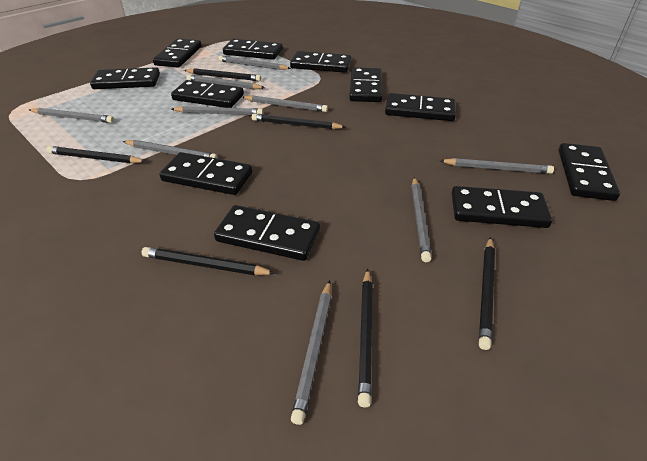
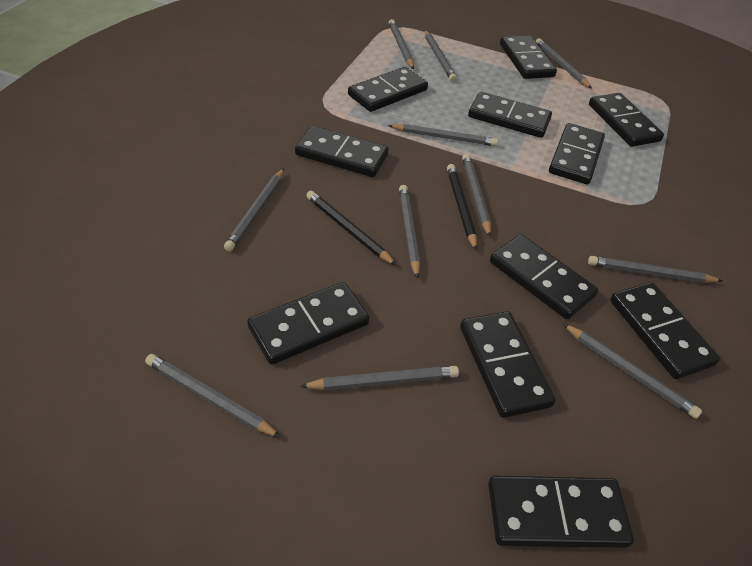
black pencil: 6 -> 2
grey pencil: 9 -> 11

